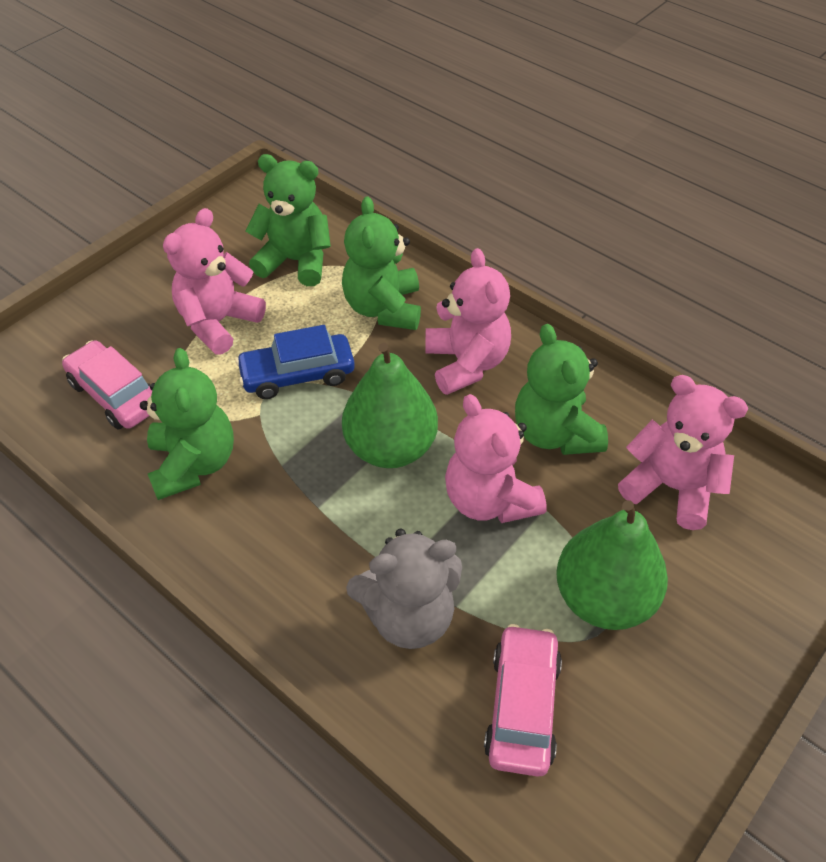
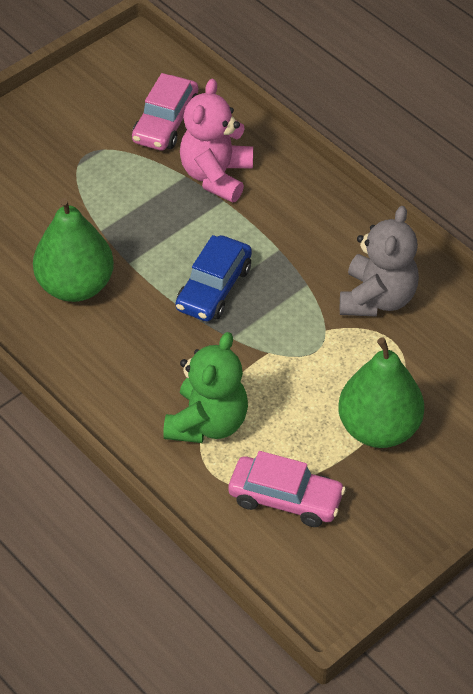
green teddy bear: 4 -> 1
pink teddy bear: 4 -> 1

